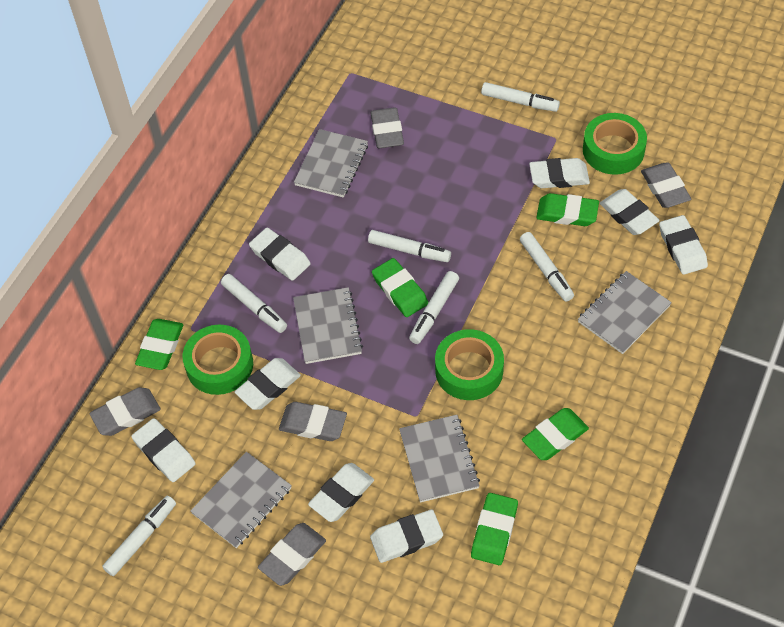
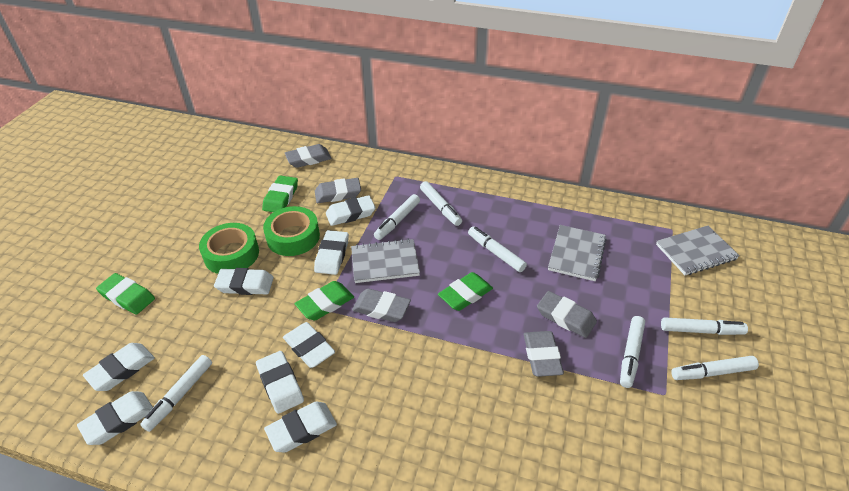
green eraser: 5 -> 4
green tape: 3 -> 2
grey notebook: 5 -> 3
white marker: 6 -> 7

